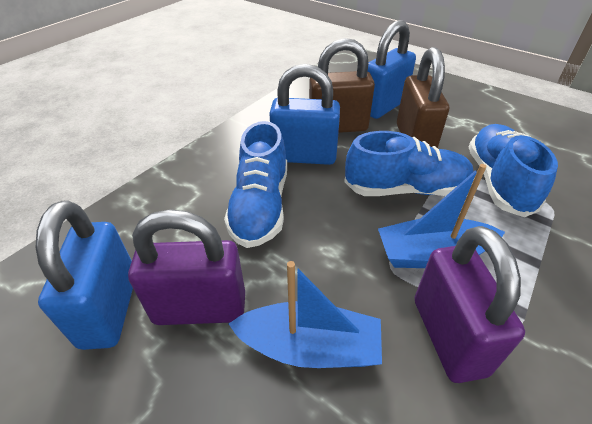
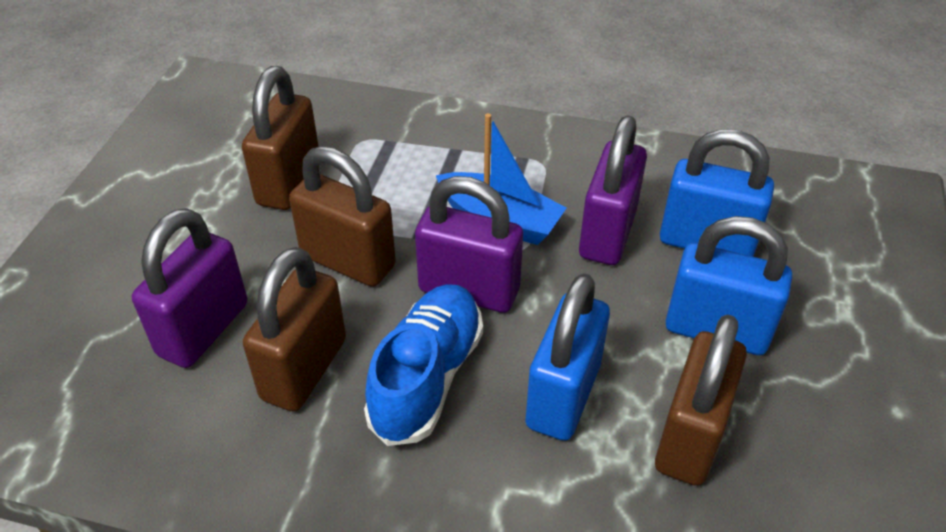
blue boat: 2 -> 1
blue shoe: 3 -> 1
brown padlock: 2 -> 4
purple padlock: 2 -> 3

